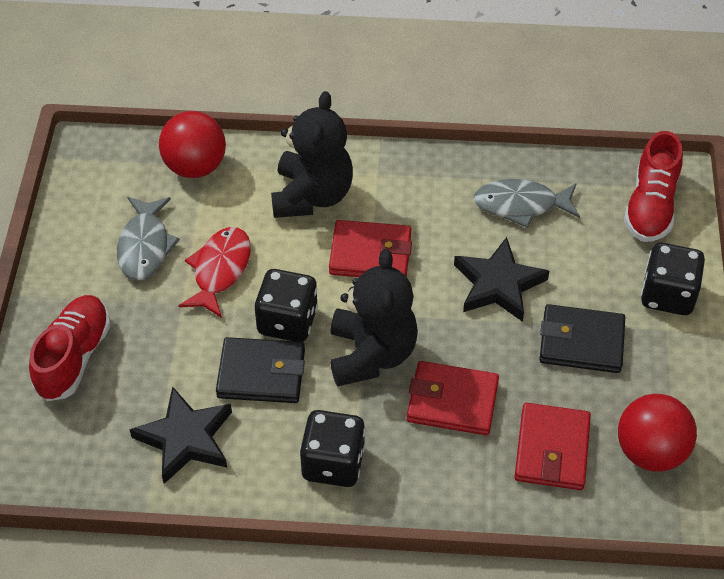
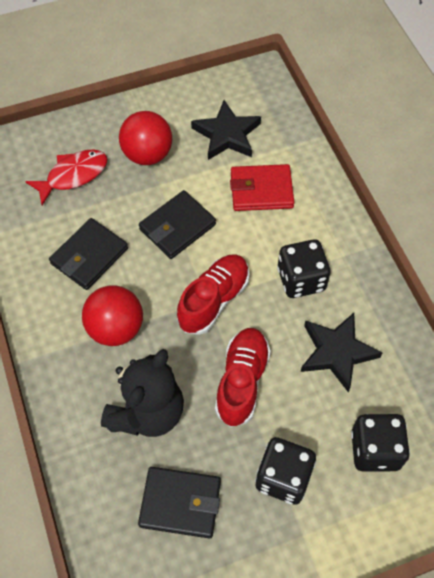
black teddy bear: 2 -> 1
black wallet: 2 -> 3
grey fish: 2 -> 0
red wallet: 3 -> 1

